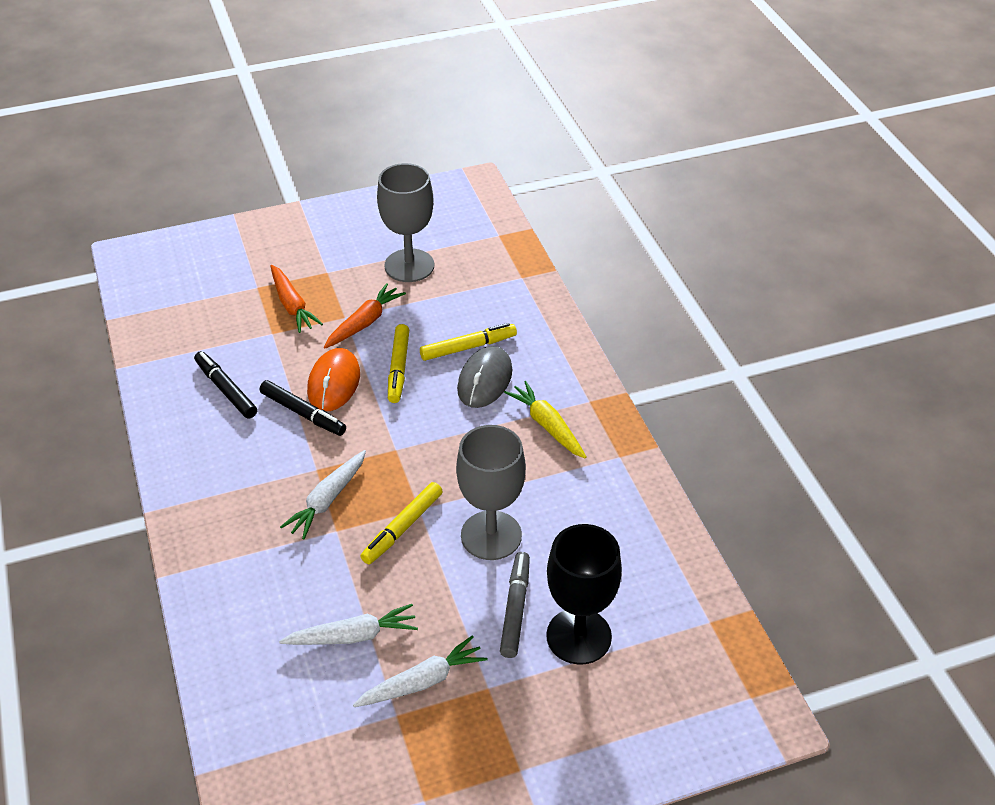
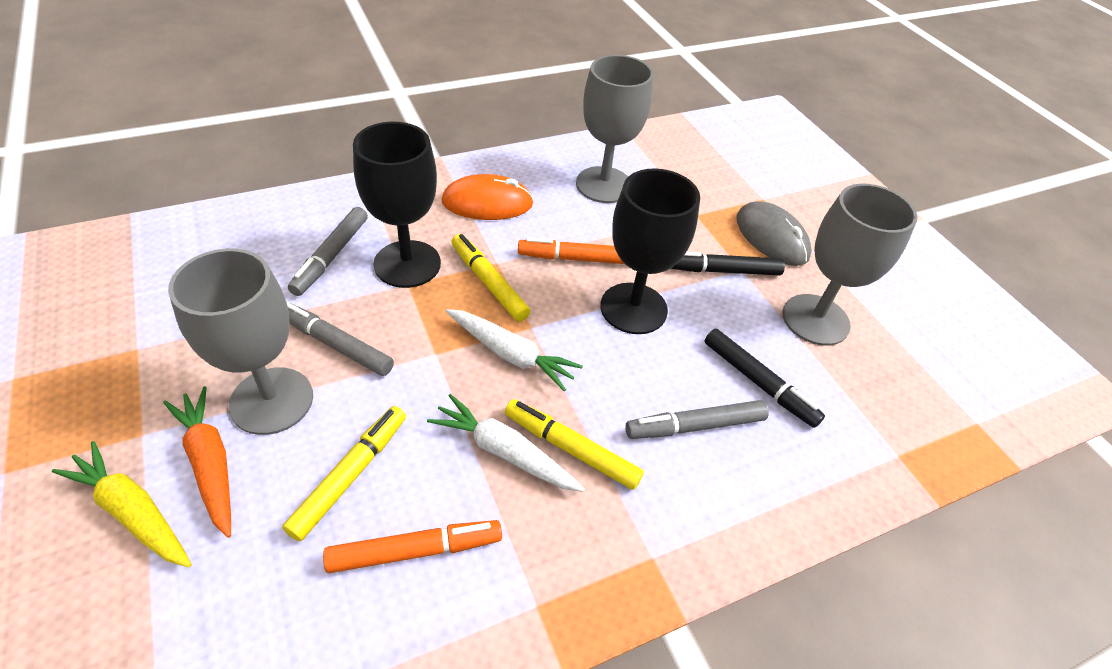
black goblet: 1 -> 2
grey goblet: 2 -> 3
grey marker: 1 -> 3
orange carrot: 2 -> 1
orange marker: 0 -> 2
white carrot: 3 -> 2

